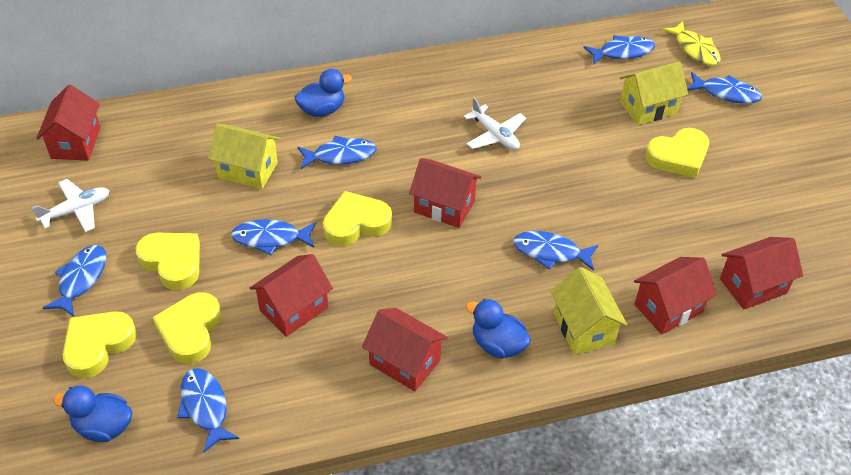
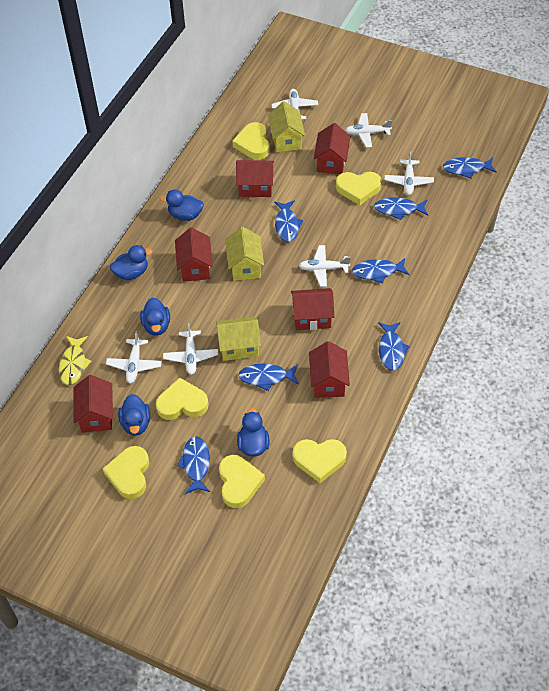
blue duck: 3 -> 5
white plane: 2 -> 6
yellow heart: 5 -> 6

